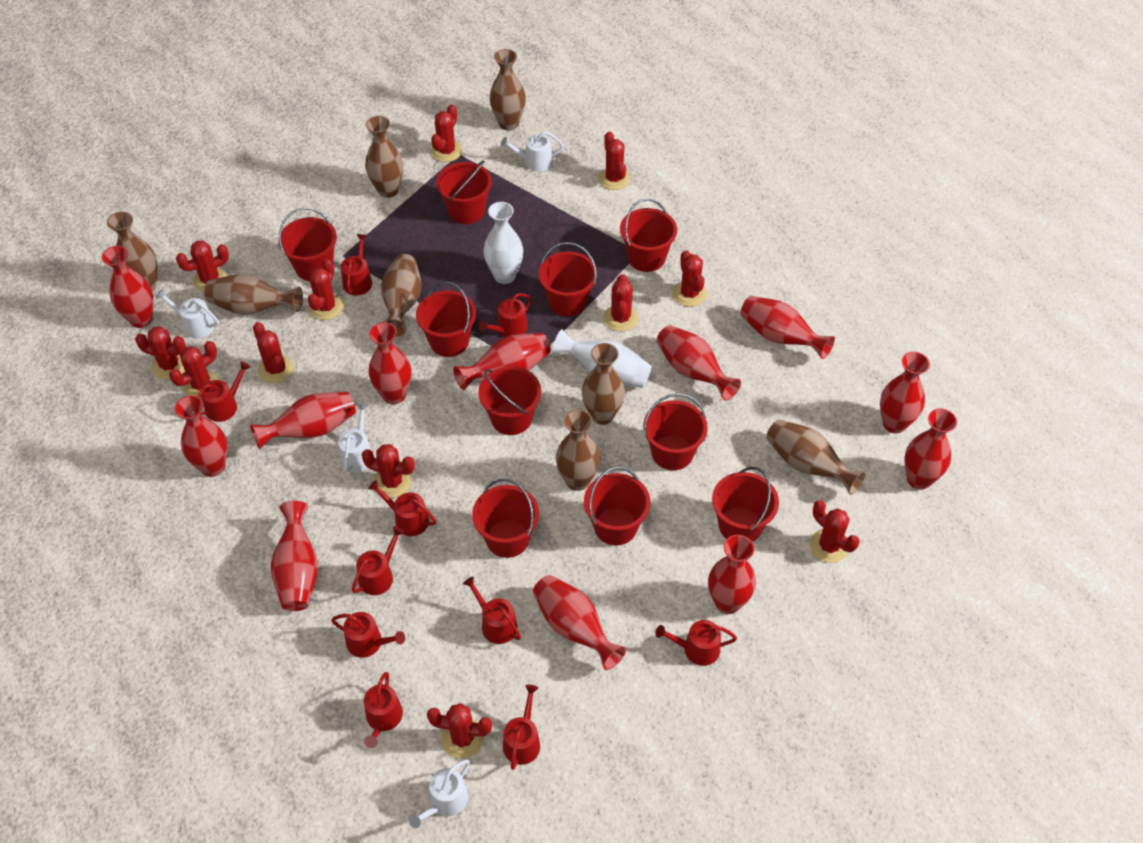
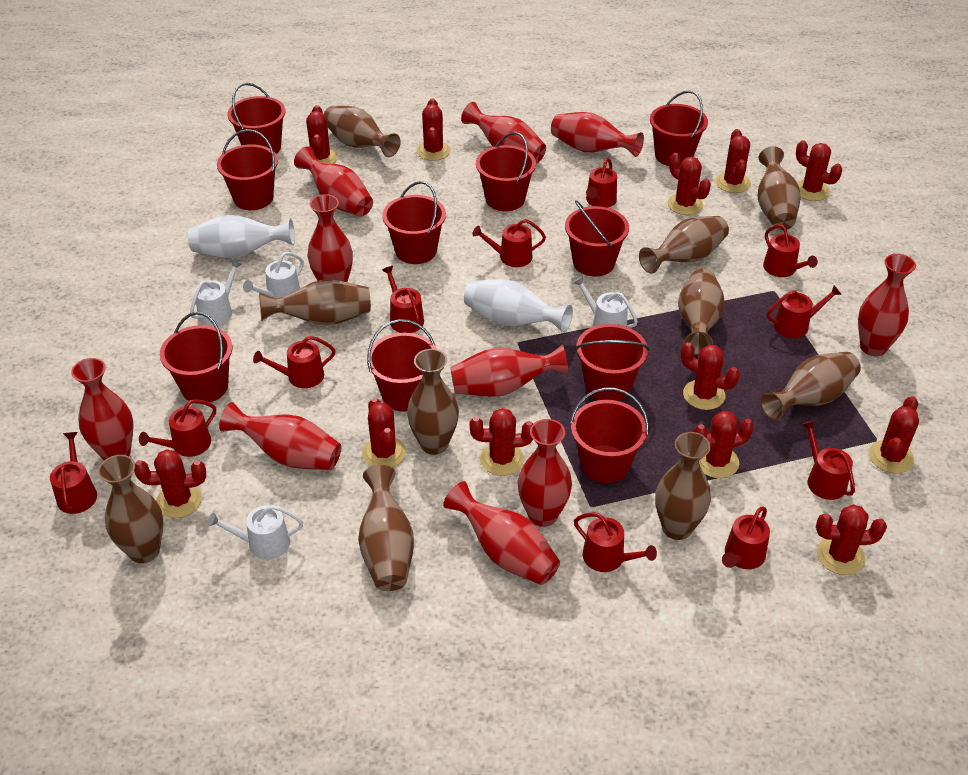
brown vase: 8 -> 10
red vase: 12 -> 10
red watering can: 10 -> 11

